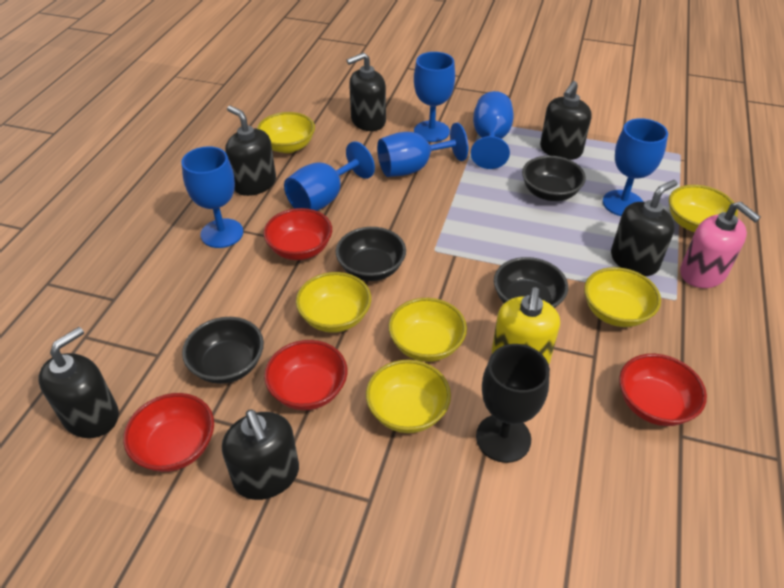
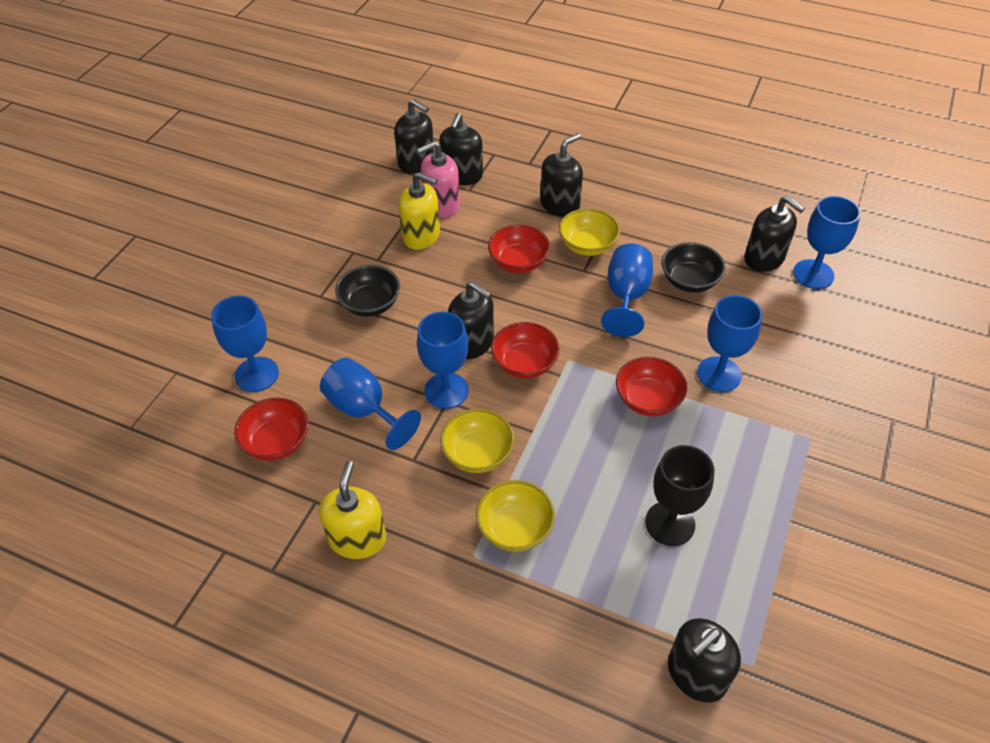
black bowl: 4 -> 2
yellow bowl: 6 -> 3
yellow soap dispenser: 1 -> 2

